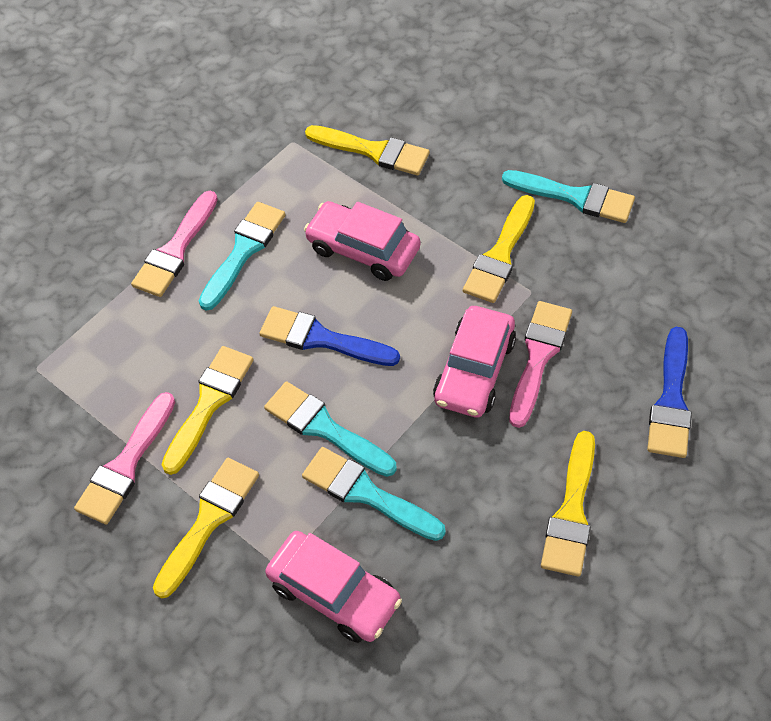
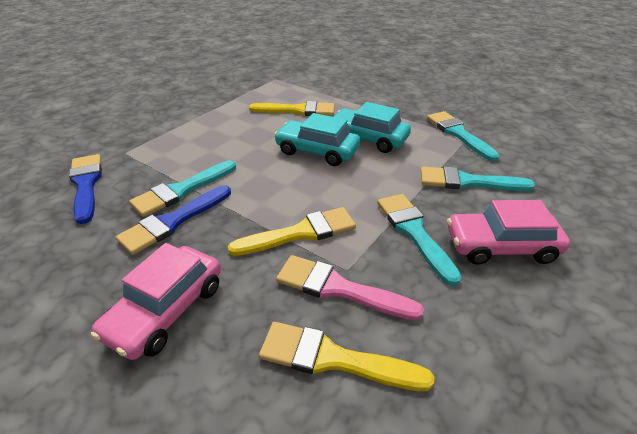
pink brush: 3 -> 1
pink car: 3 -> 2
turquoise car: 0 -> 2
yellow brush: 5 -> 3

